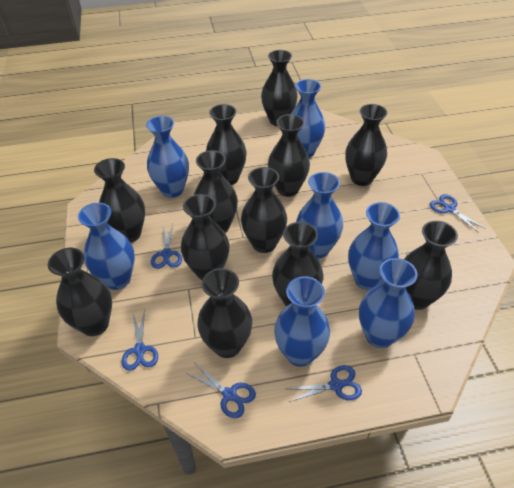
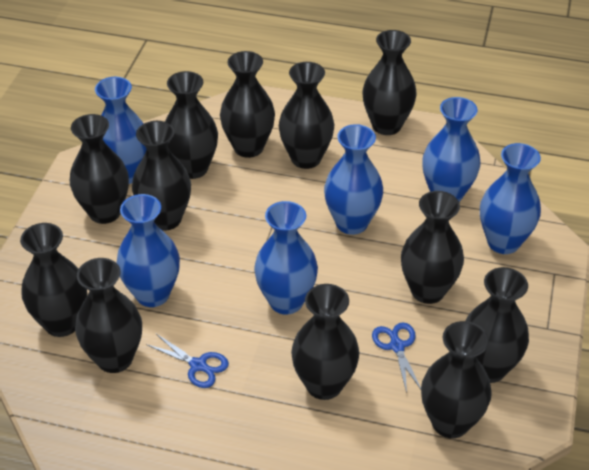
blue scissors: 5 -> 2
blue vase: 7 -> 6

